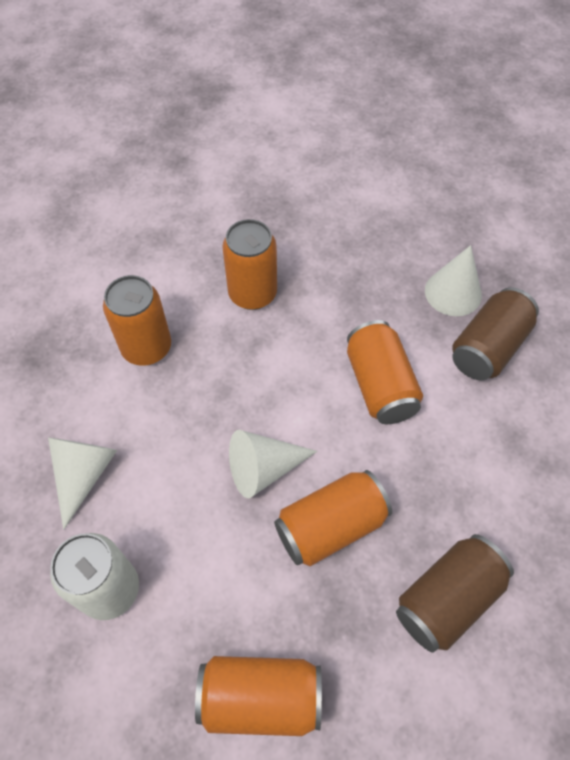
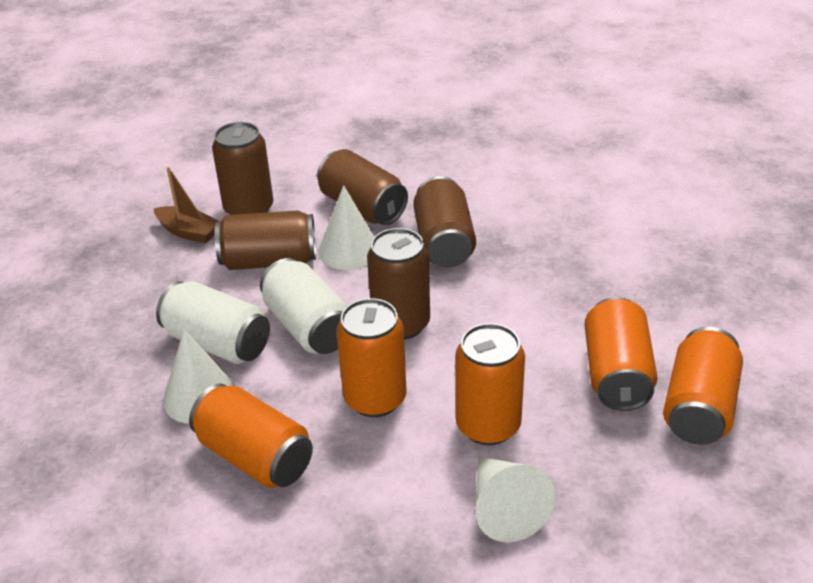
brown boat: 0 -> 1
brown can: 2 -> 5
white can: 1 -> 2

